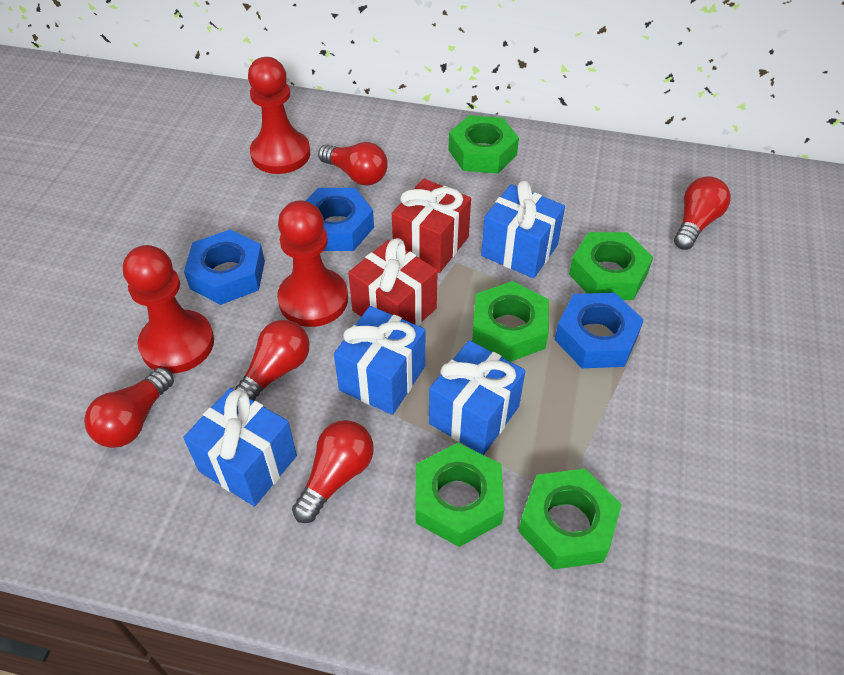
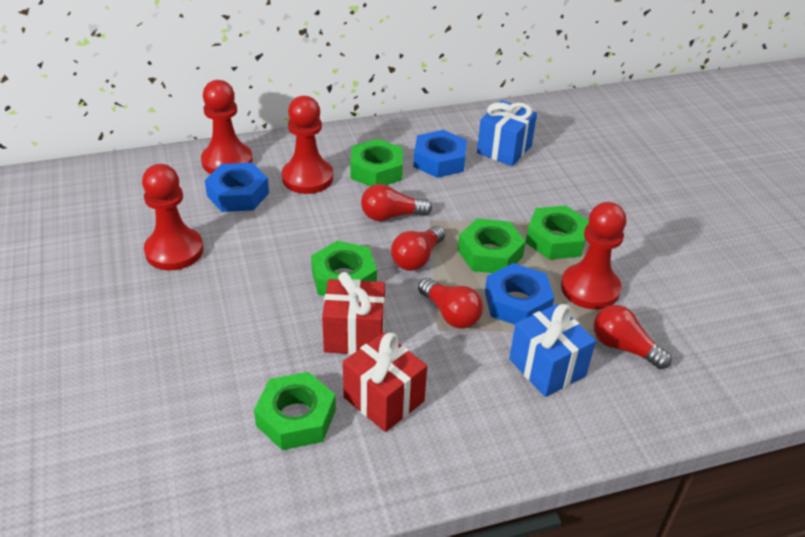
blue gift: 4 -> 2
red light bulb: 5 -> 4
red pawn: 3 -> 4

